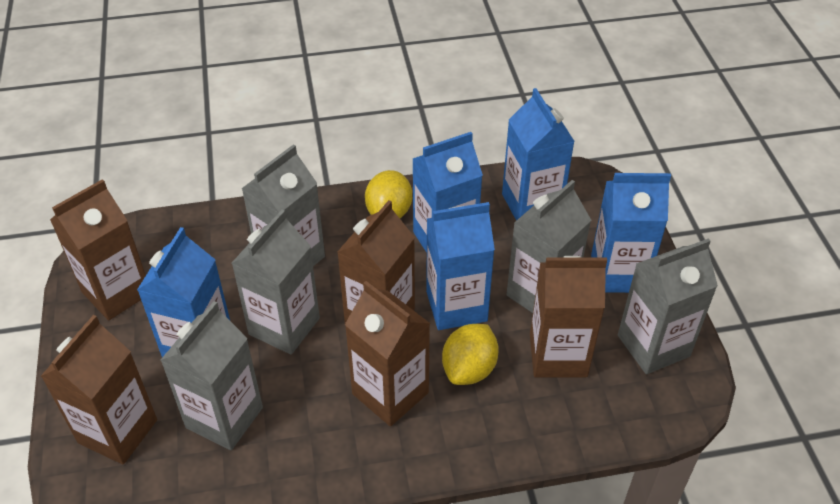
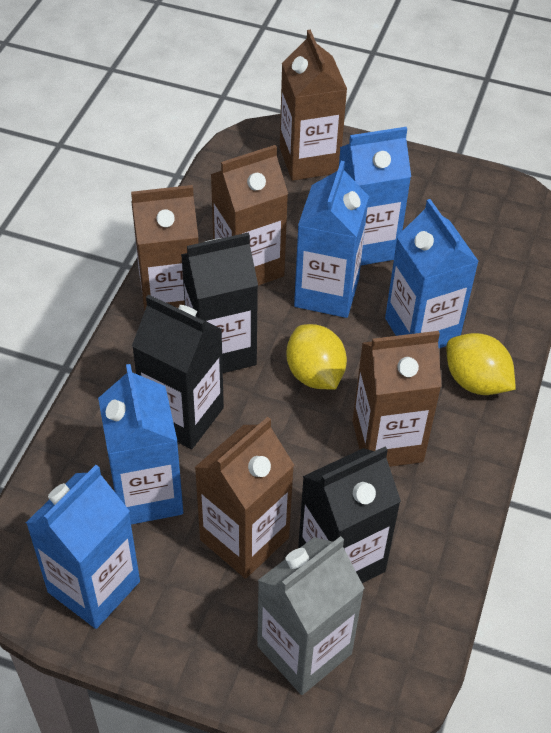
black carton: 0 -> 3
grey carton: 5 -> 1

